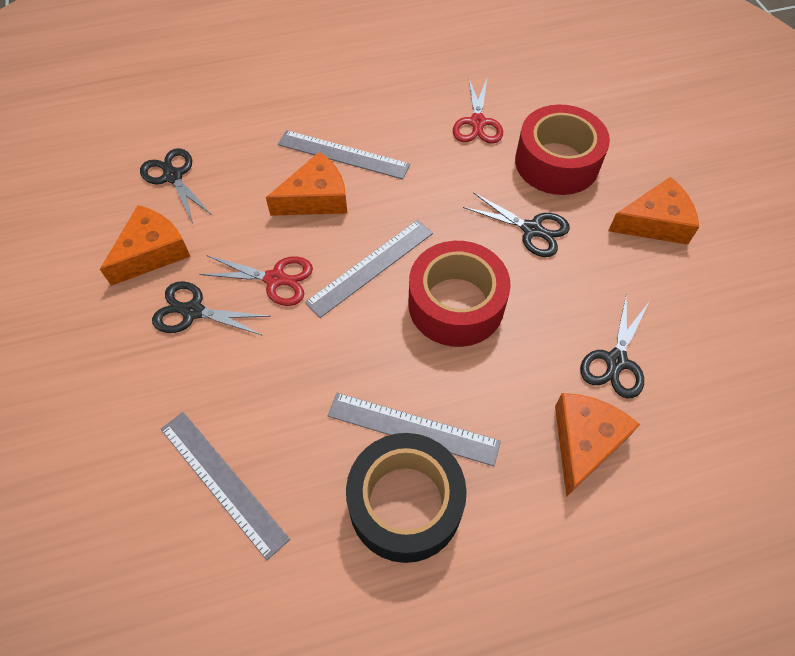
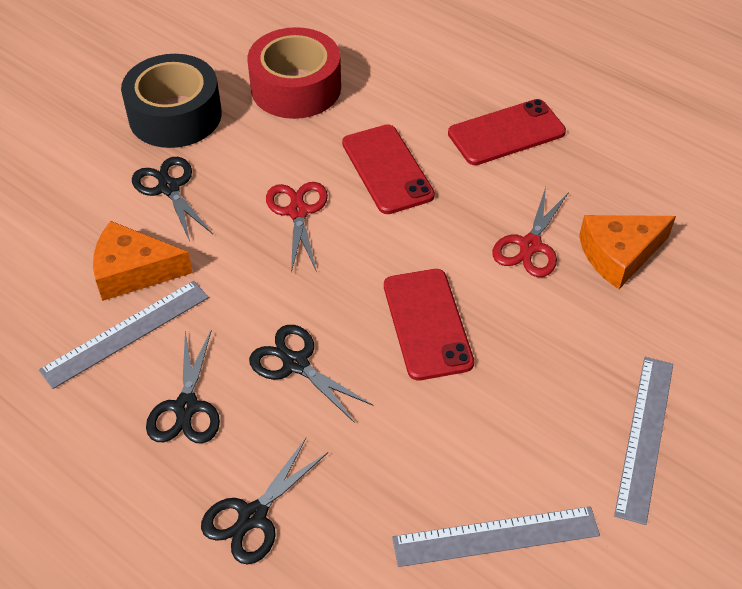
grey ruler: 4 -> 3
orange cheese: 4 -> 2
red phone: 0 -> 3
red tape: 2 -> 1

